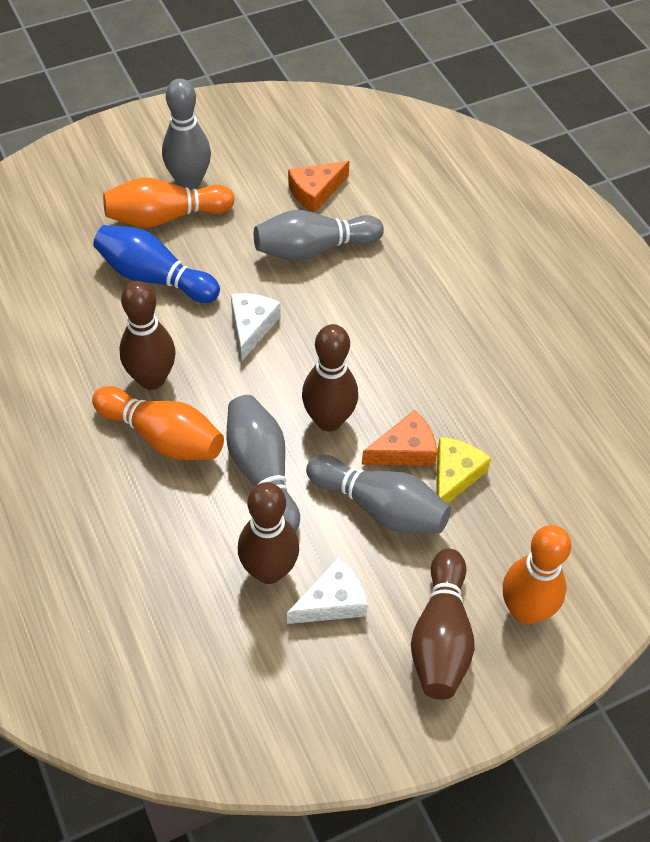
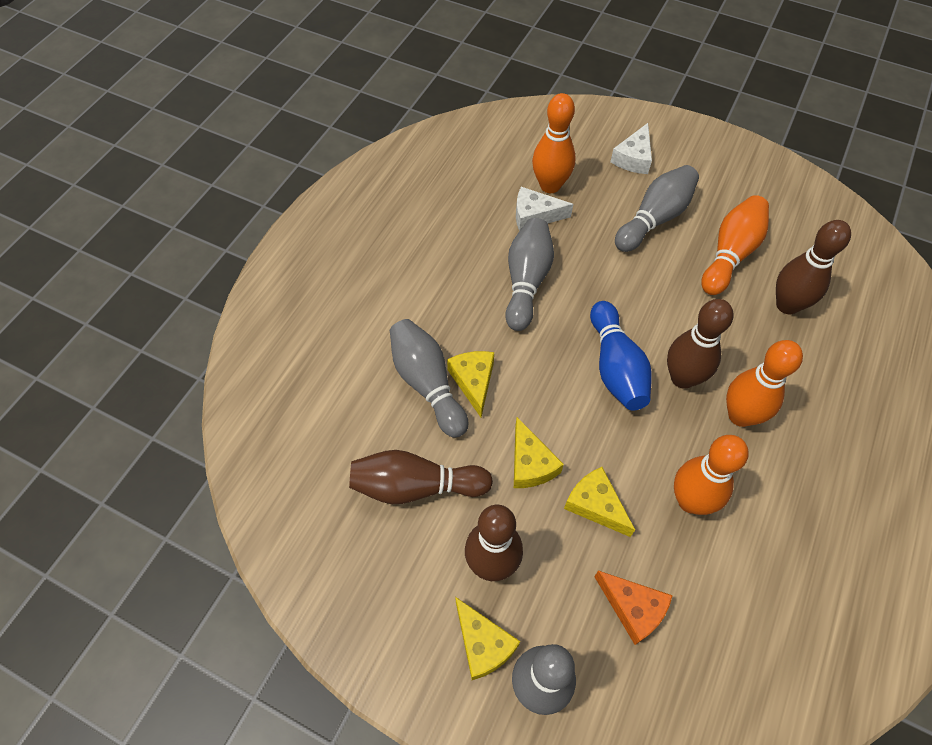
orange bowling pin: 3 -> 4
orange cheese: 2 -> 1
yellow cheese: 1 -> 4

